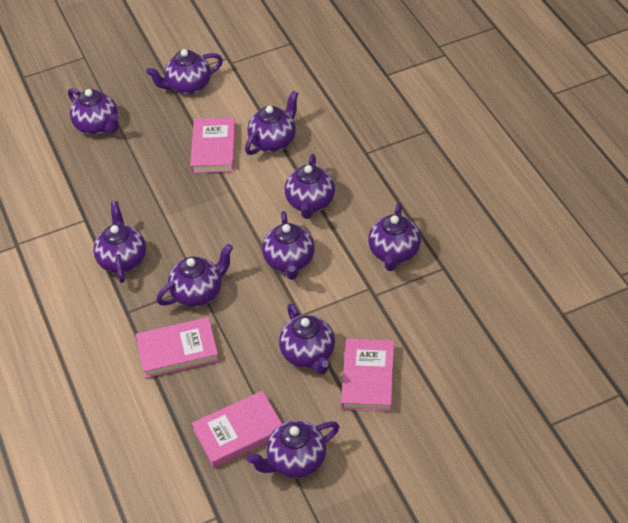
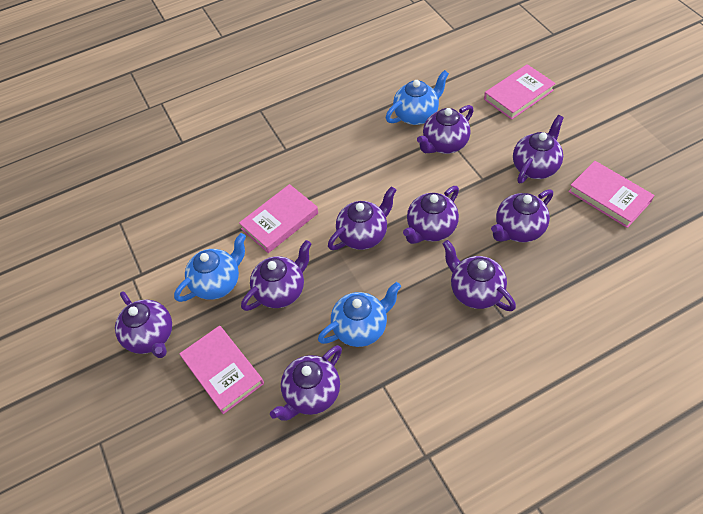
blue teapot: 0 -> 3
purple teapot: 10 -> 9

